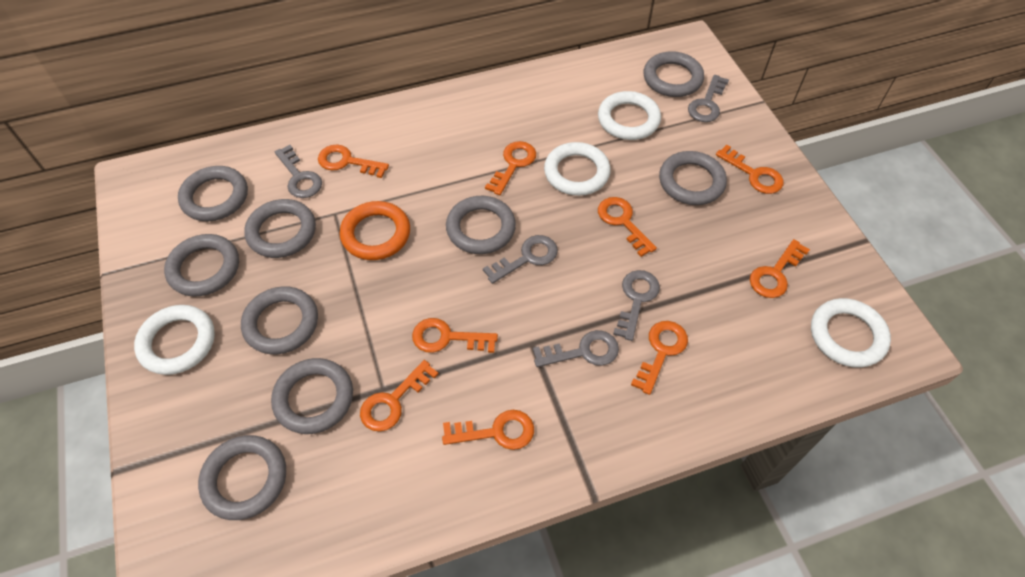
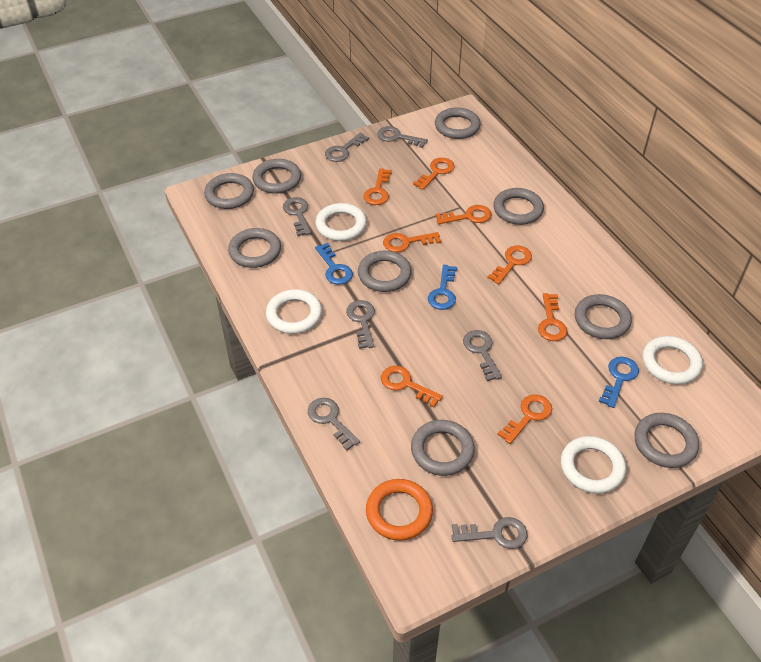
blue key: 0 -> 3
grey key: 5 -> 7
orange key: 9 -> 8

